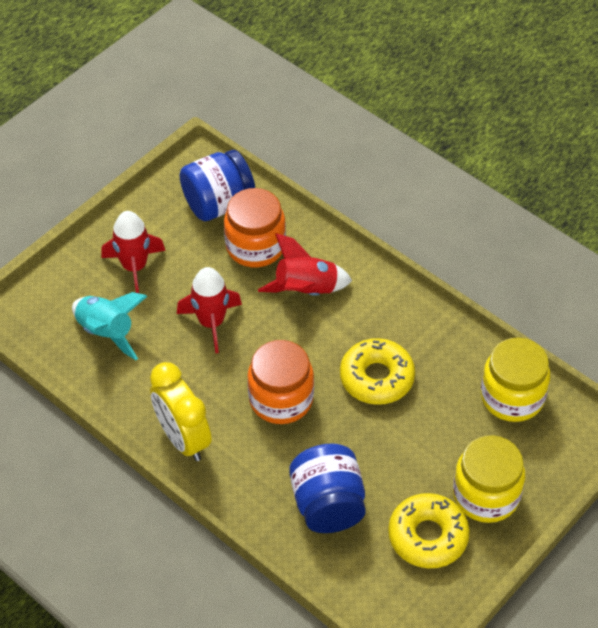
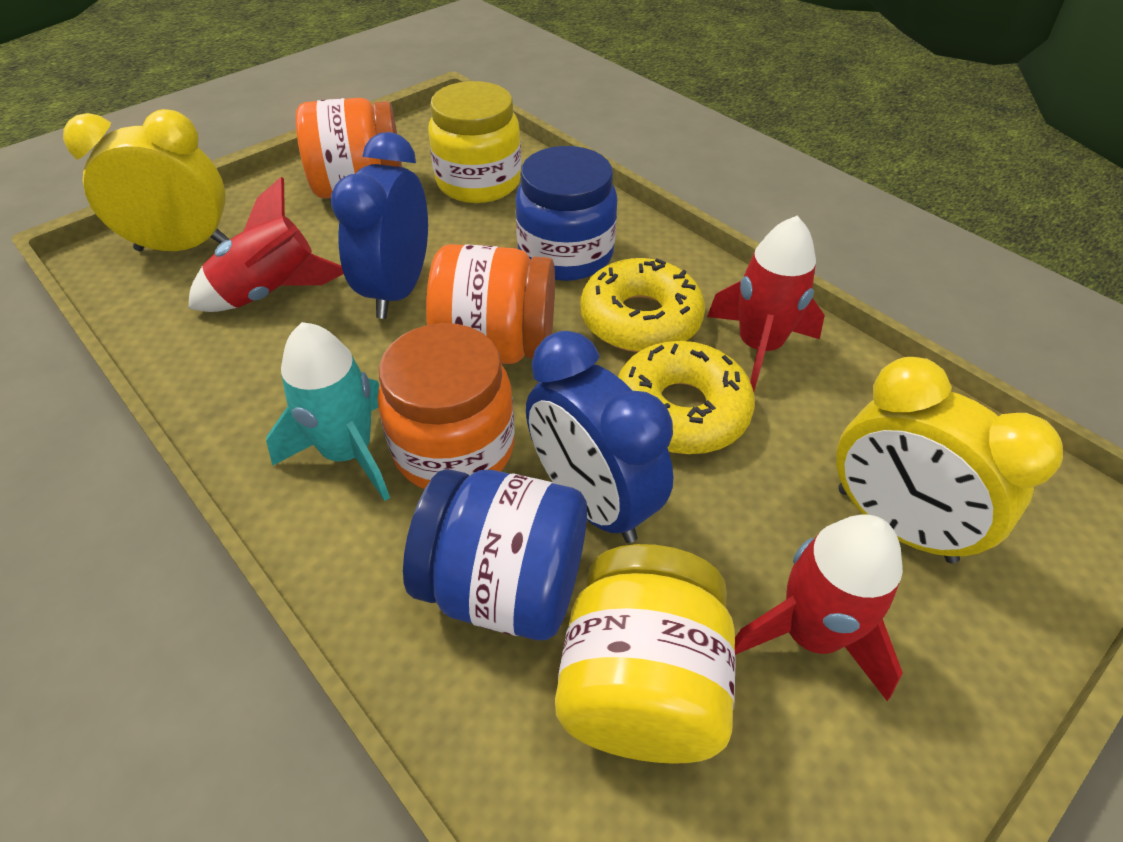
blue clock: 0 -> 2
orange jar: 2 -> 3
yellow clock: 1 -> 2

